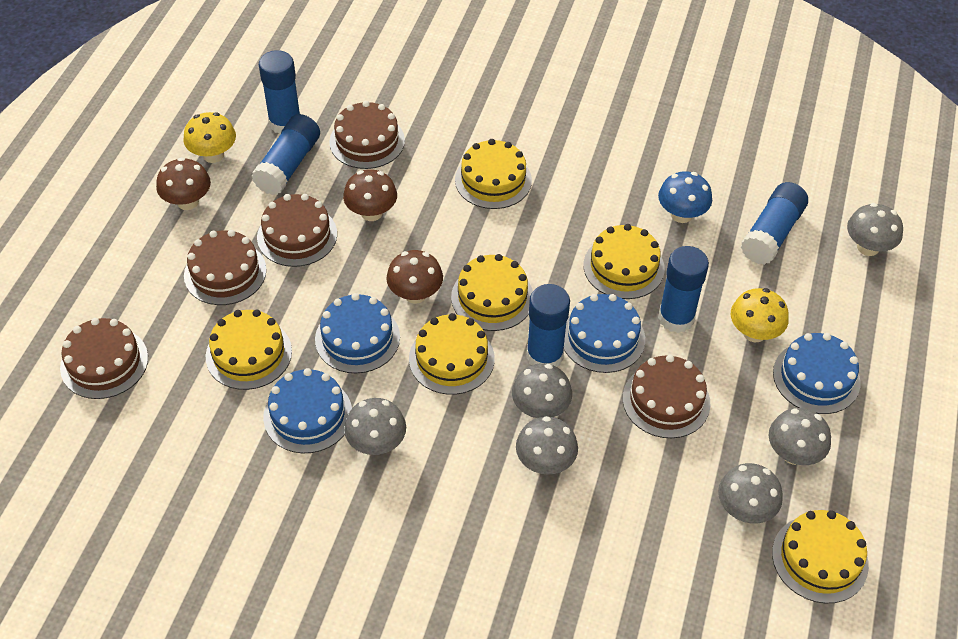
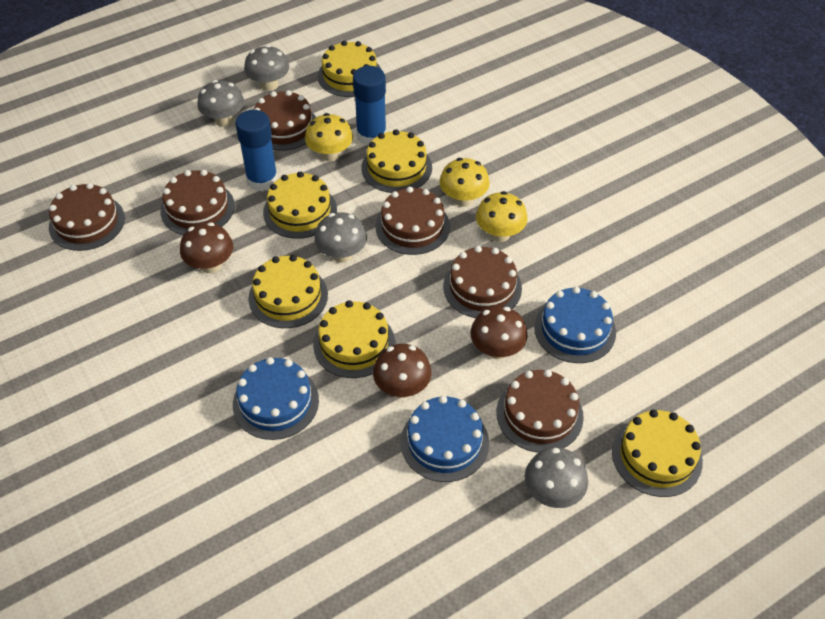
blue cake: 4 -> 3
blue glue stick: 5 -> 2
blue mushroom: 1 -> 0
brown cake: 5 -> 6
grey mushroom: 6 -> 4
yellow mushroom: 2 -> 3

